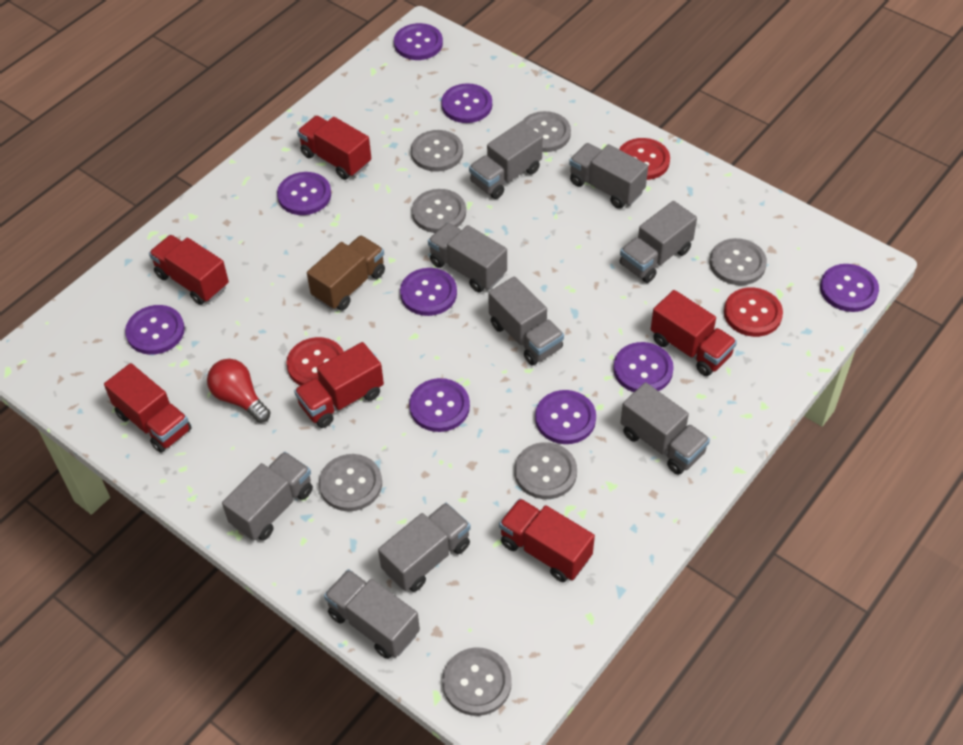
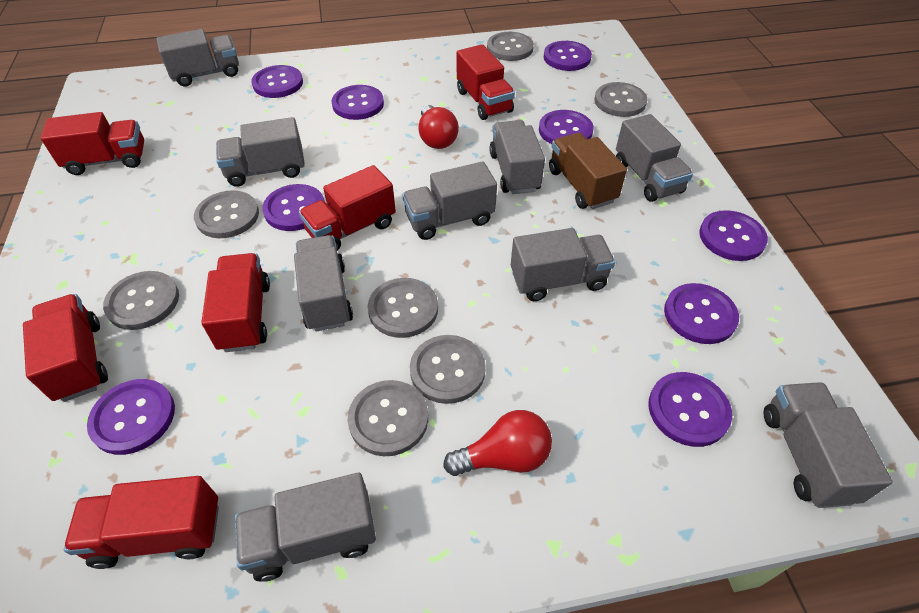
red button: 3 -> 0
red light bulb: 1 -> 2

